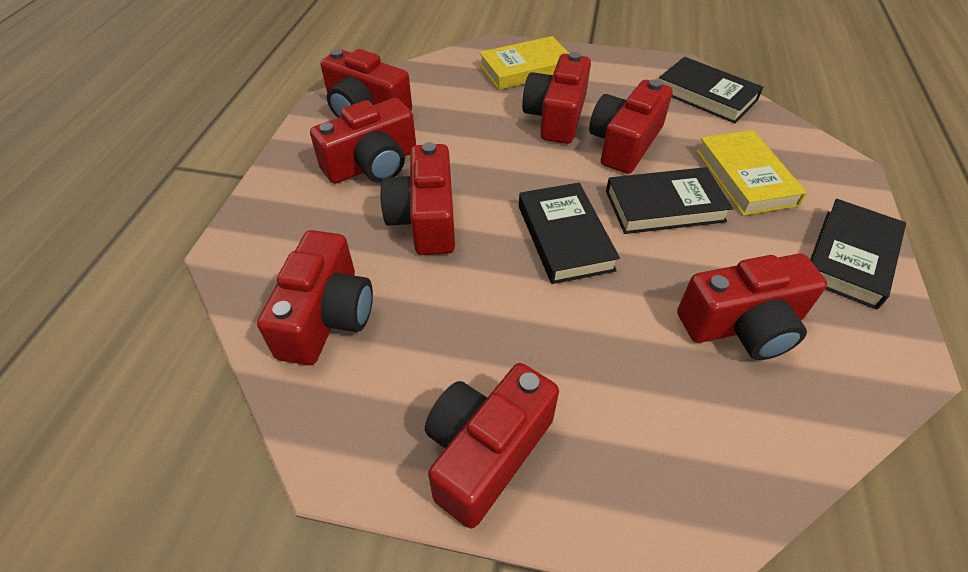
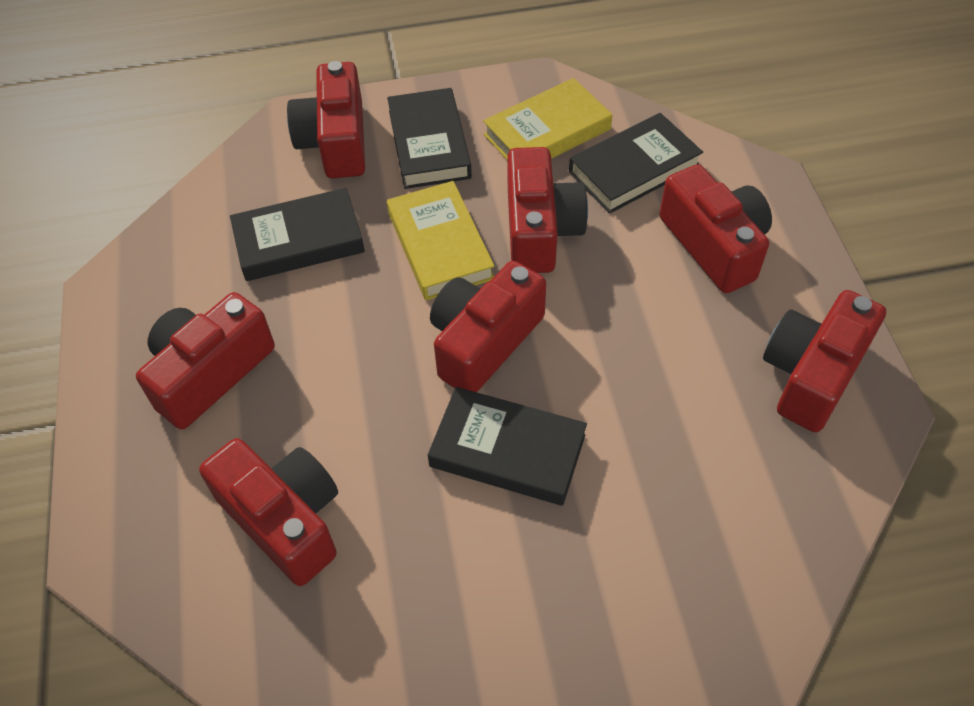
red camera: 8 -> 7

